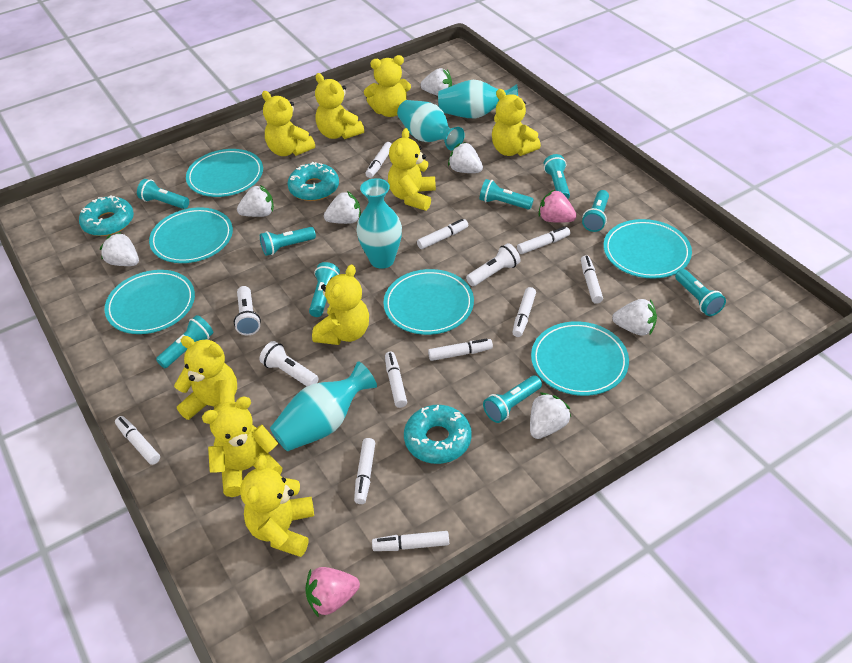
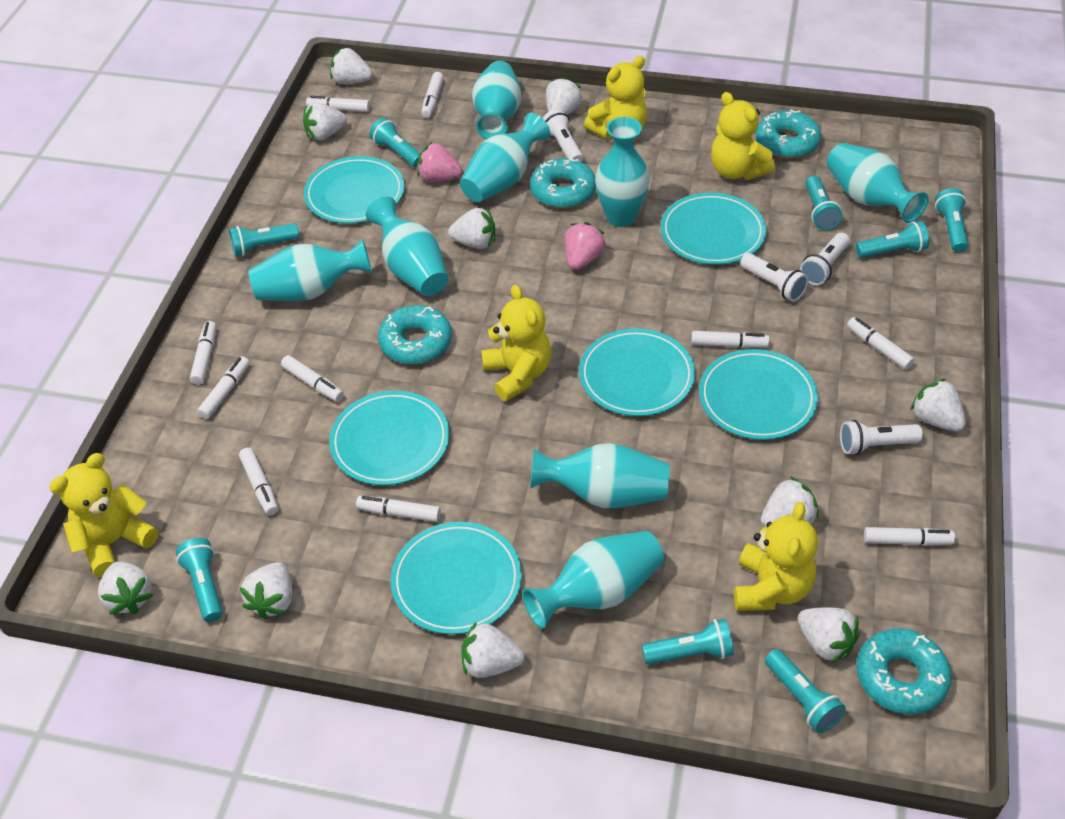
turquoise donut: 3 -> 4
turquoise flashlight: 9 -> 8
turquoise vase: 4 -> 8
white flashlight: 3 -> 4
white strawberry: 7 -> 10
yellow teddy bear: 9 -> 5

